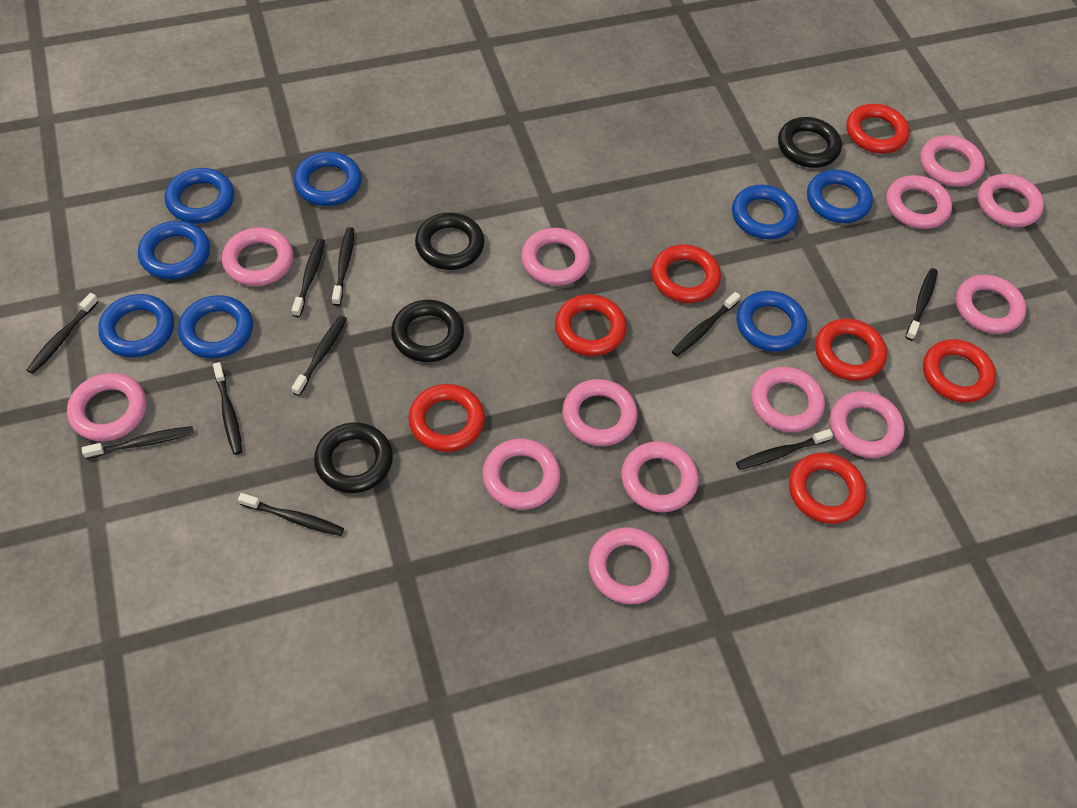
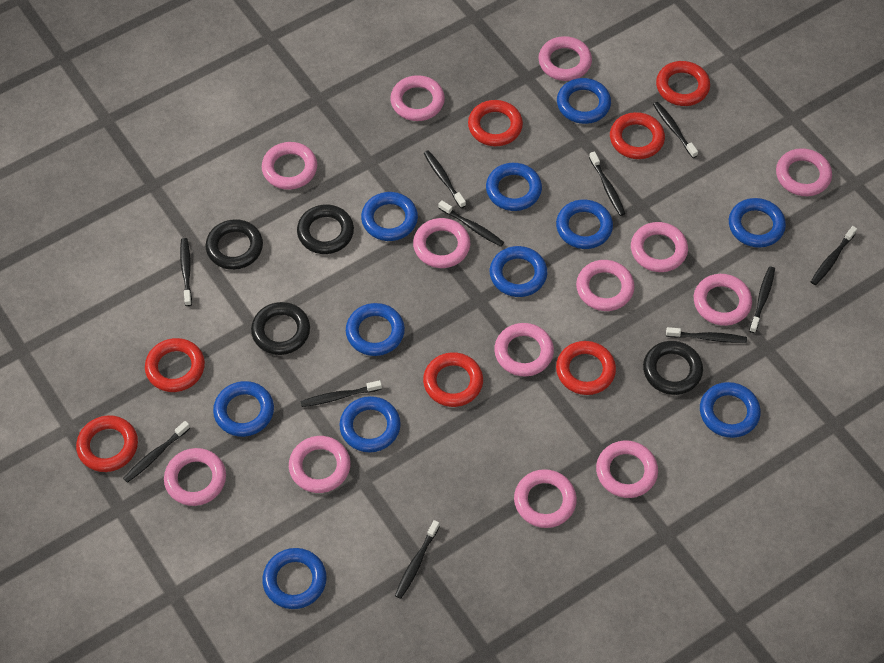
black toothbrush: 10 -> 11
blue ring: 8 -> 11

